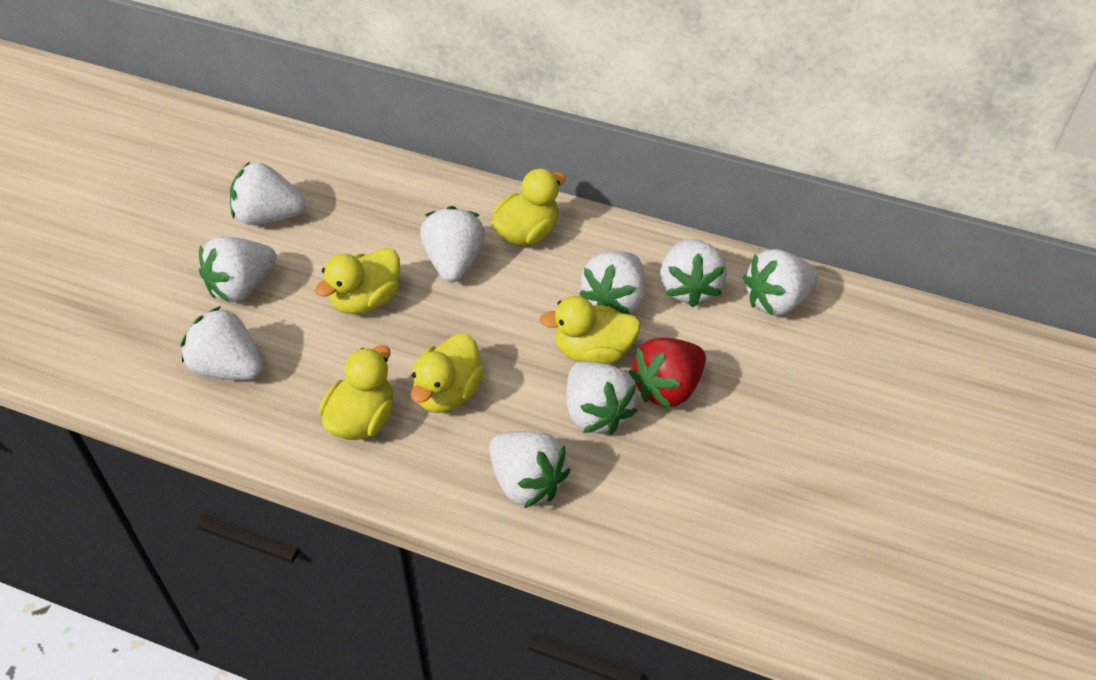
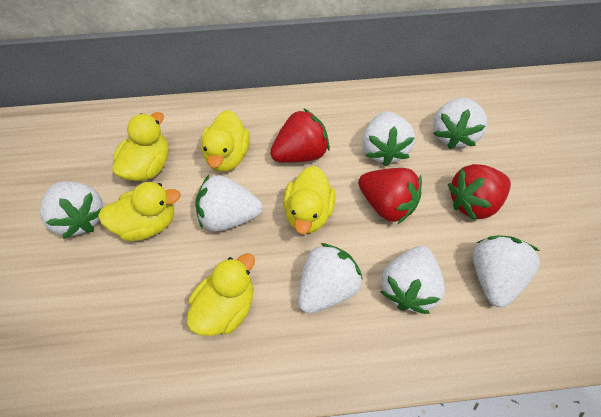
red strawberry: 1 -> 3
white strawberry: 9 -> 7

